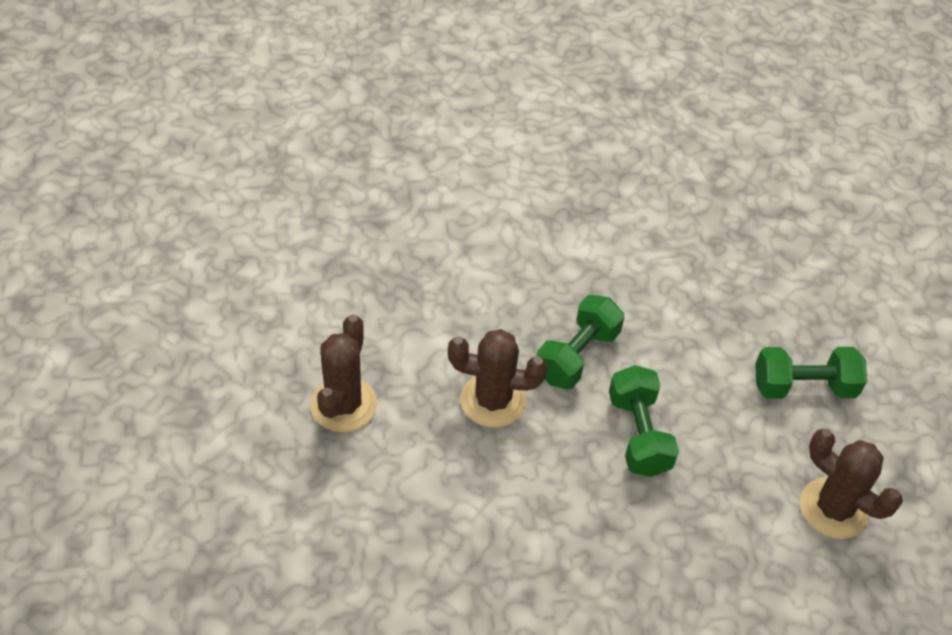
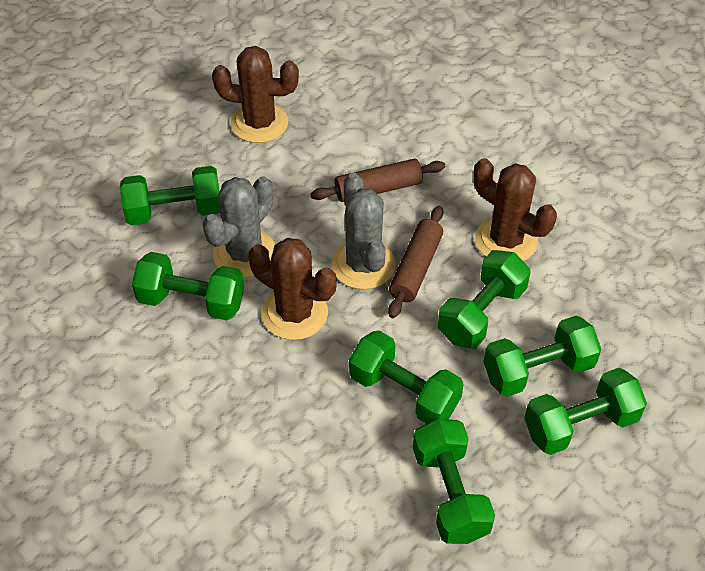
brown rolling pin: 0 -> 2
green dumbbell: 3 -> 7
grey cactus: 0 -> 2

